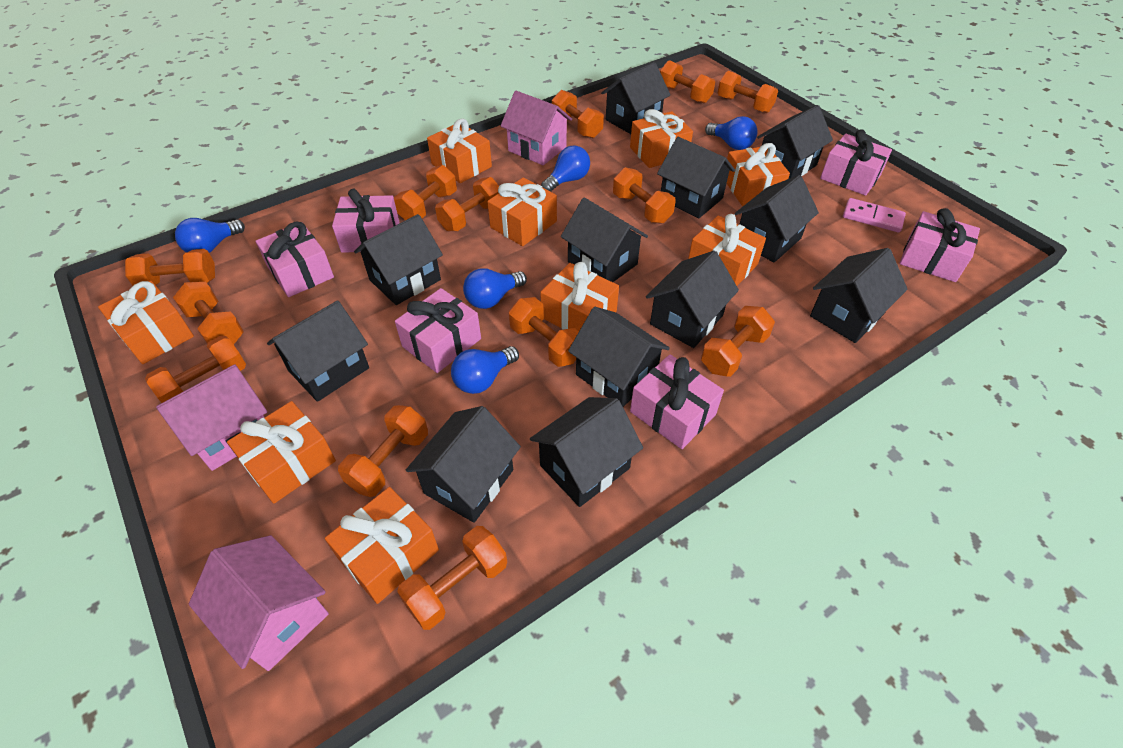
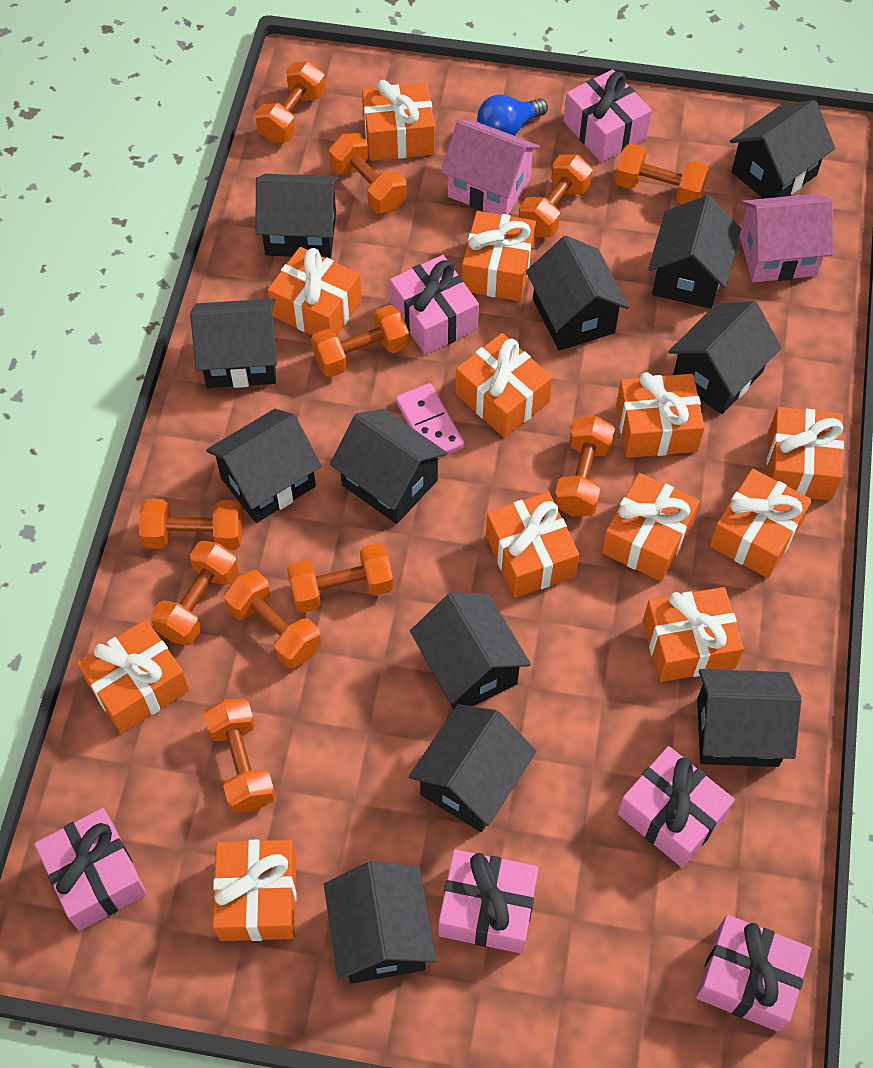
blue light bulb: 5 -> 1
orange dumbbell: 13 -> 11
orange gift: 9 -> 12
pink house: 3 -> 2

